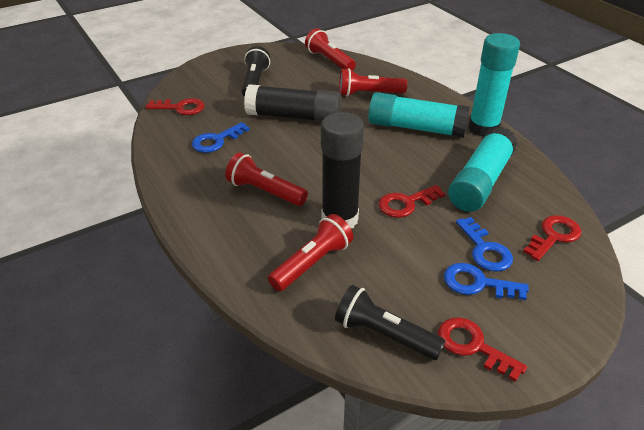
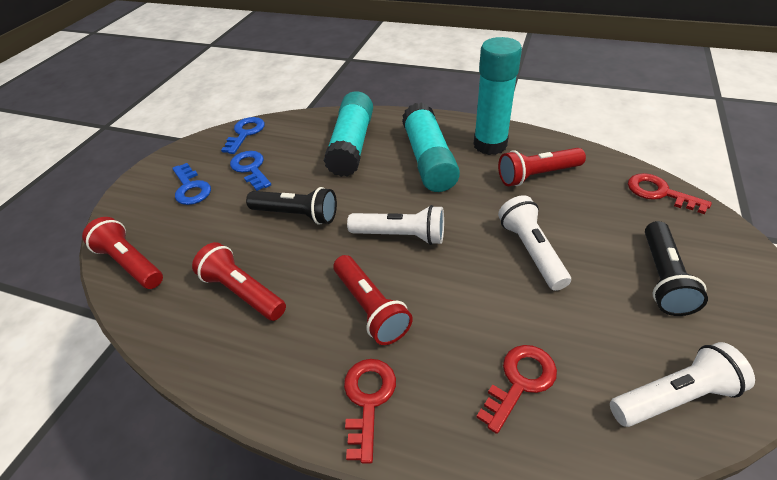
black glue stick: 2 -> 0
red key: 4 -> 3
white flashlight: 0 -> 3

